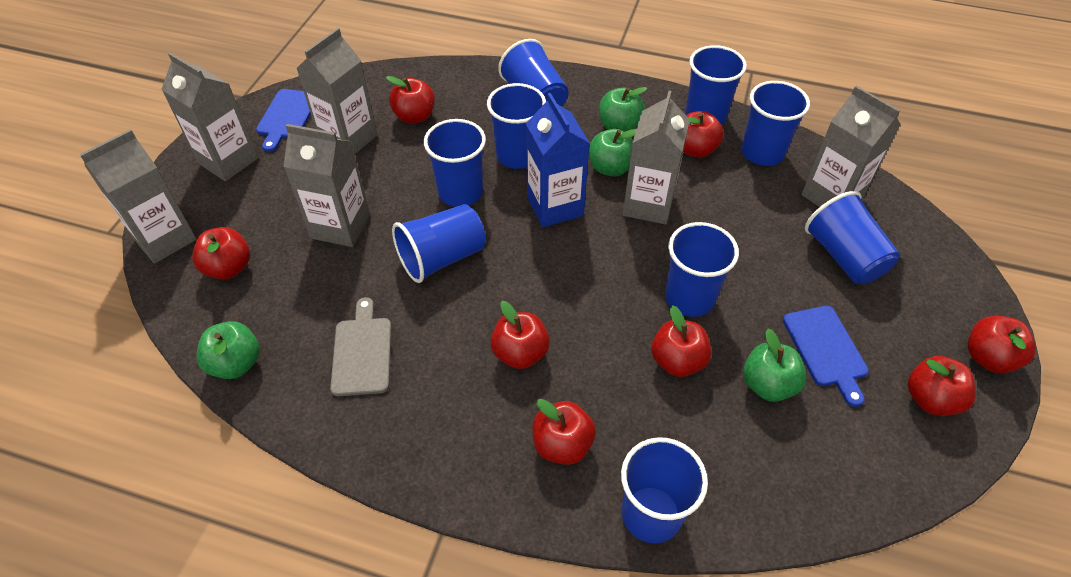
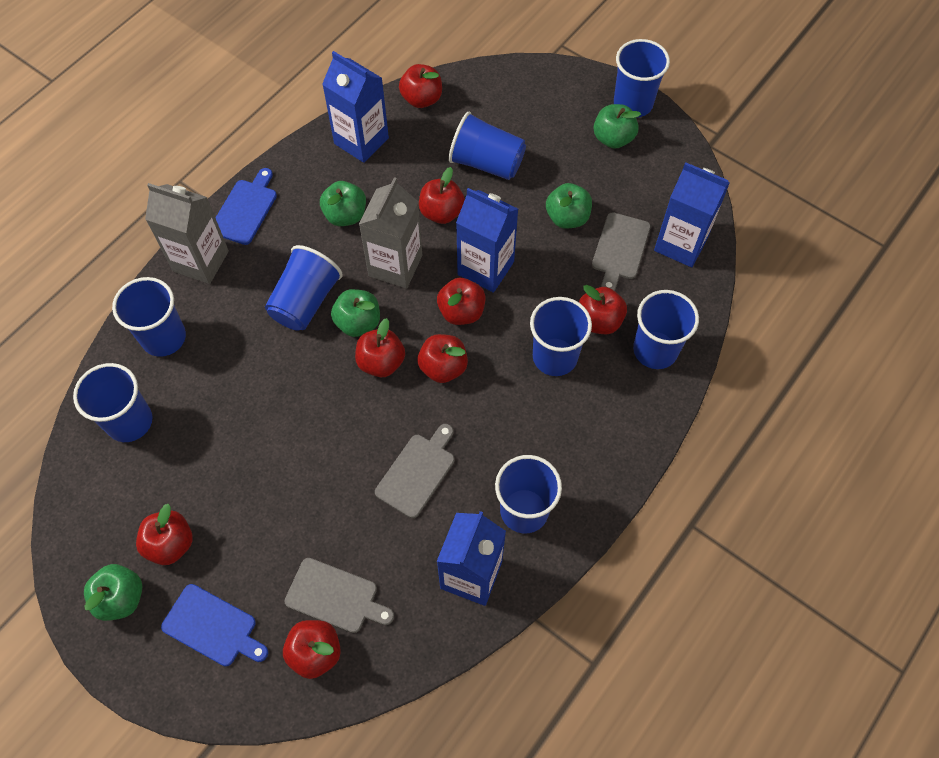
blue carton: 1 -> 4
blue cup: 9 -> 8
green apple: 4 -> 5
grey carton: 6 -> 2
grey cutting board: 1 -> 3

